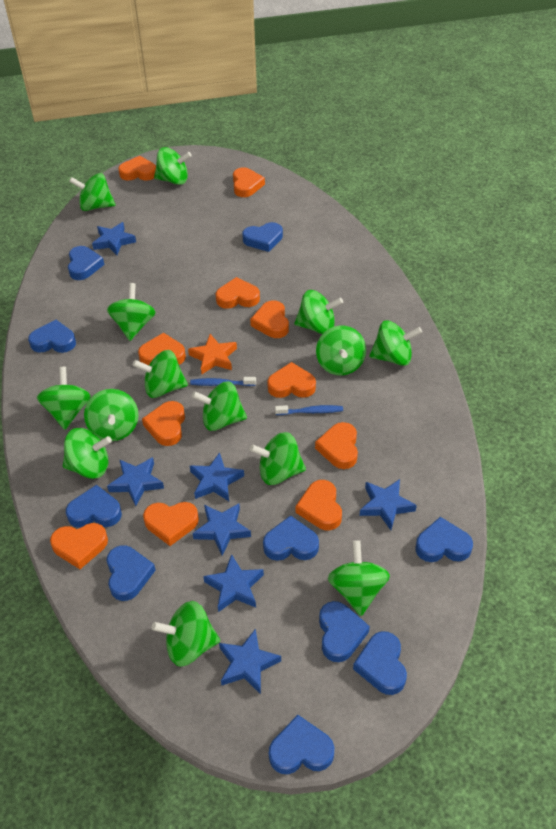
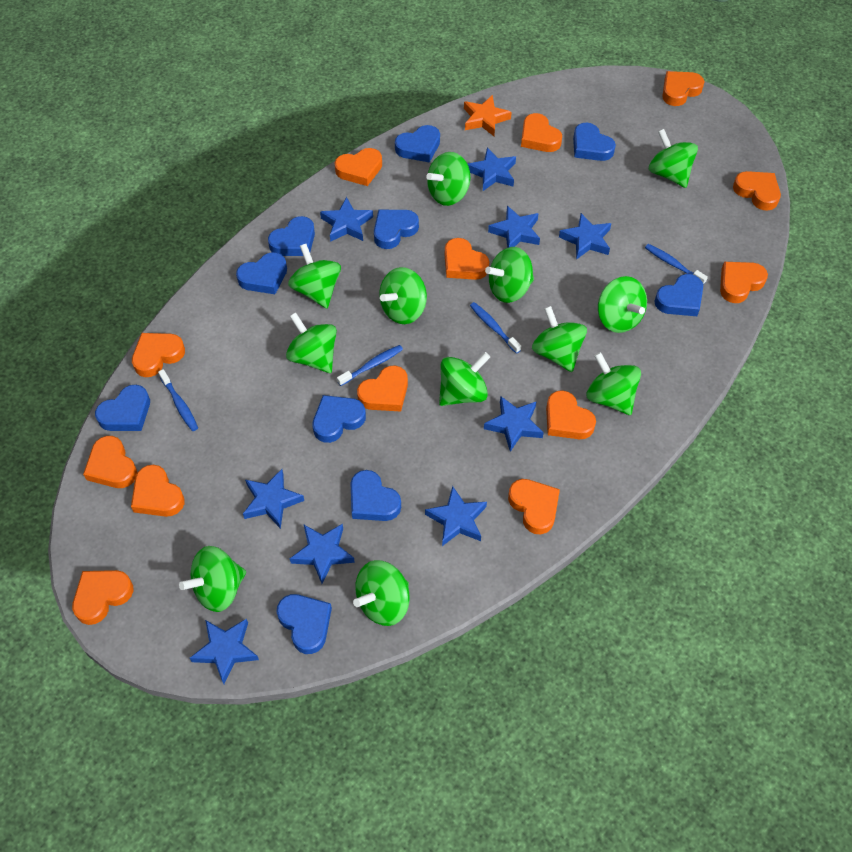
blue star: 7 -> 9
blue toothbrush: 2 -> 4
green spinning top: 14 -> 12
orange heart: 11 -> 13

